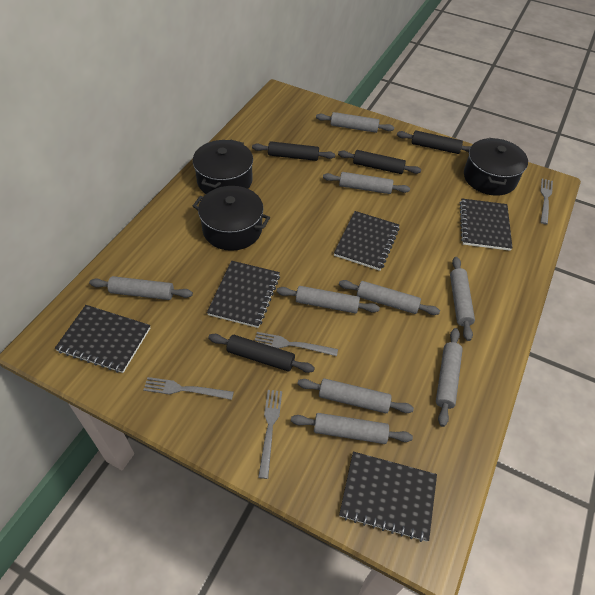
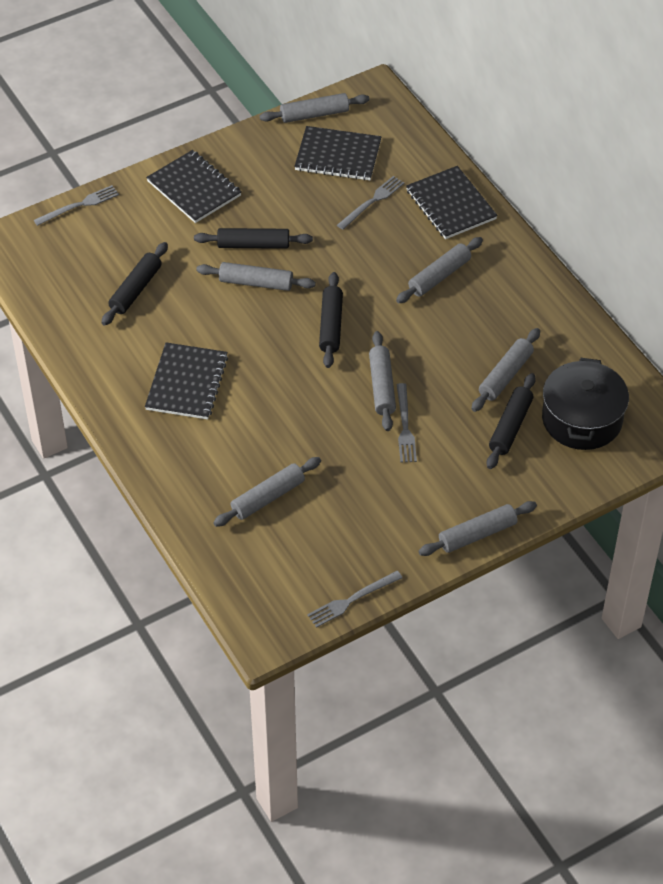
black notebook: 5 -> 4
black pot: 3 -> 1
grey rolling pin: 9 -> 7

